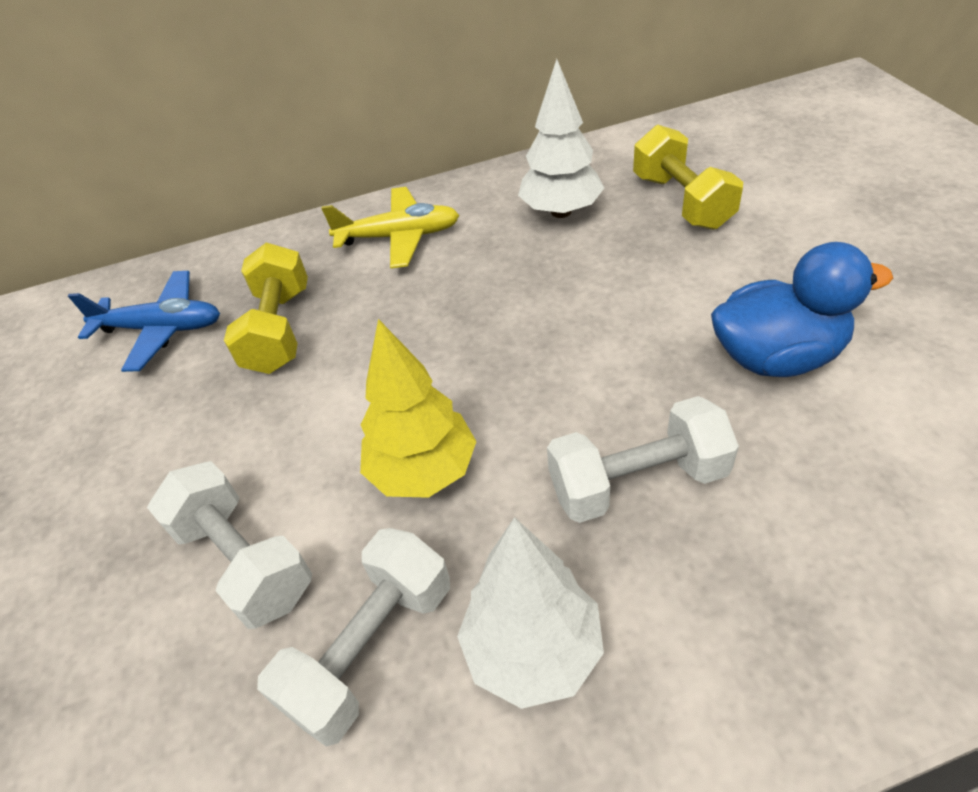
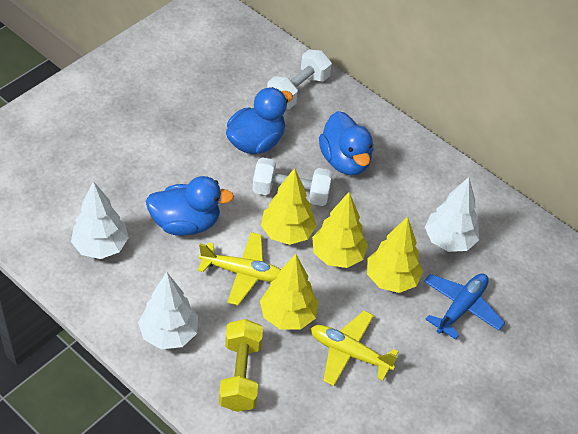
blue duck: 1 -> 3
white dumbbell: 3 -> 2
white tree: 2 -> 3
yellow dumbbell: 2 -> 1
yellow plane: 1 -> 2
yellow tree: 1 -> 4

